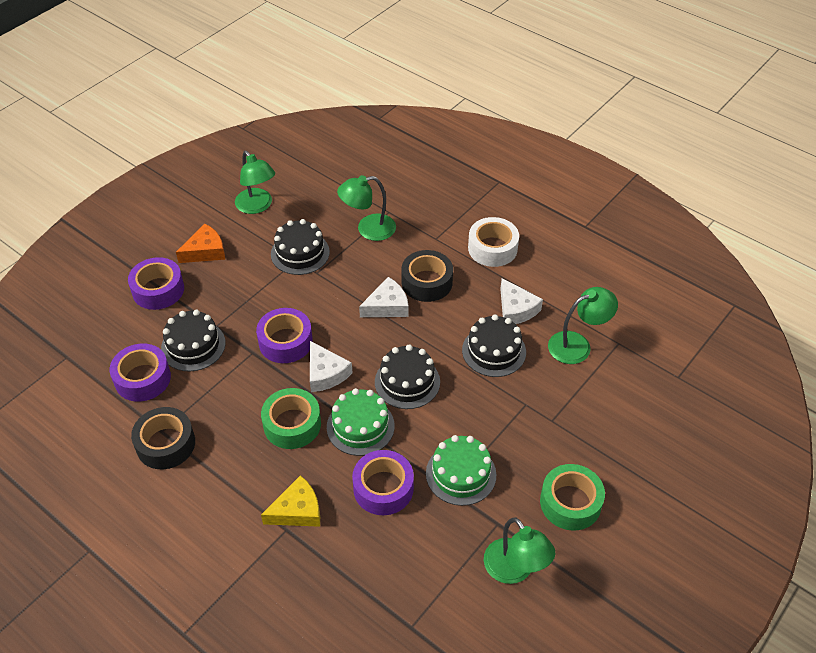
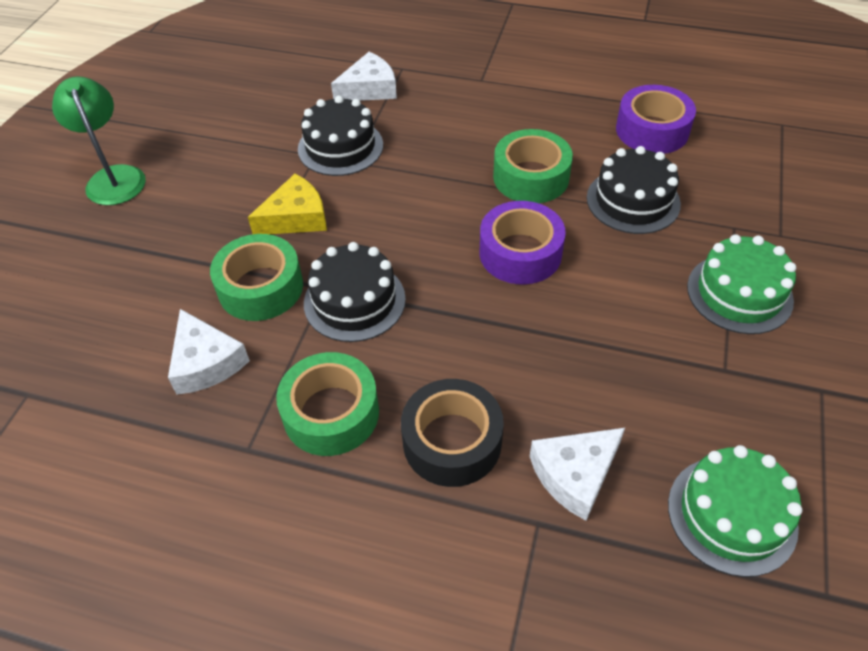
black cake: 4 -> 3
black tape: 2 -> 1
green lamp: 4 -> 1
green tape: 2 -> 3
orange cheese: 1 -> 0
purple tape: 4 -> 2
white tape: 1 -> 0

